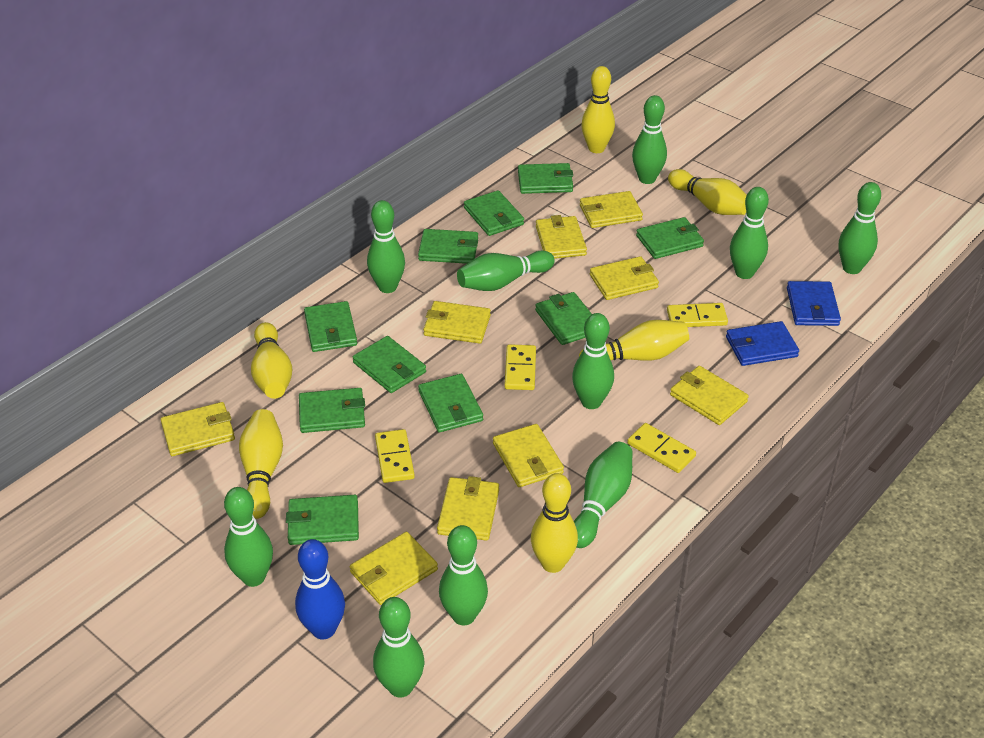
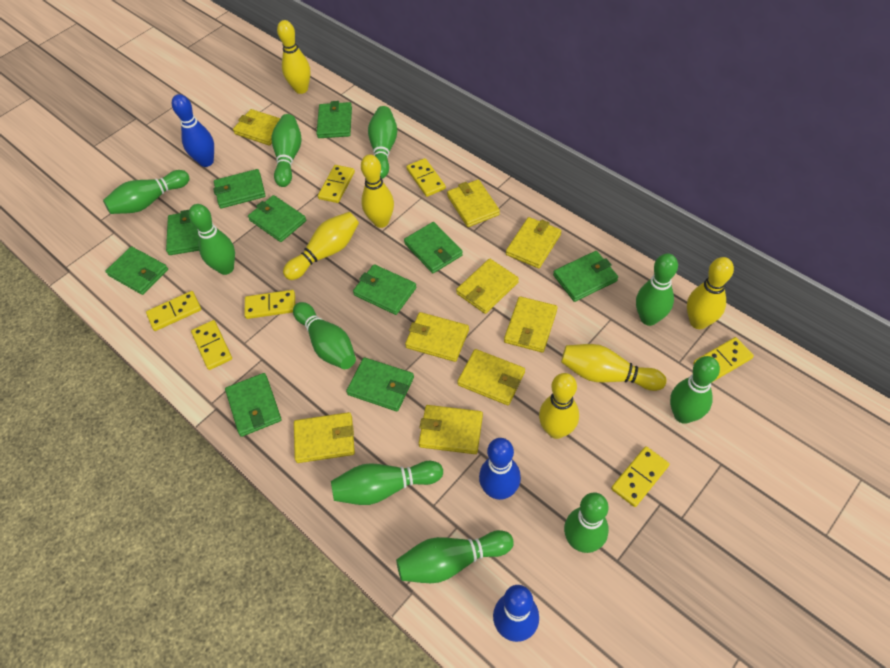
blue bowling pin: 1 -> 3
blue wallet: 2 -> 0
yellow domino: 4 -> 7

